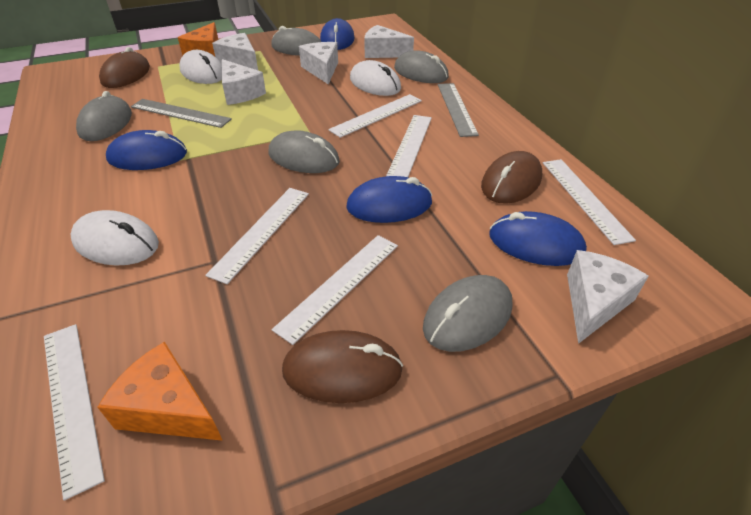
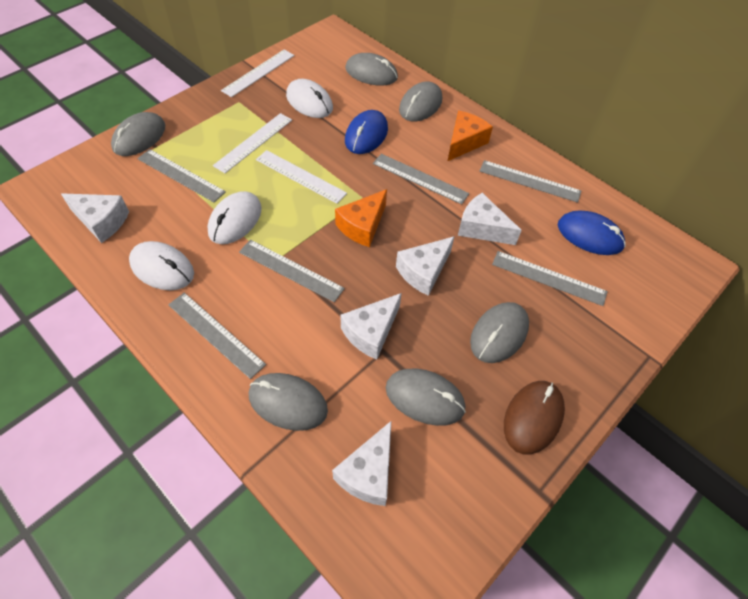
blue mouse: 4 -> 2
brown mouse: 3 -> 1
grey mouse: 5 -> 6
grey ruler: 2 -> 6
white ruler: 6 -> 3

